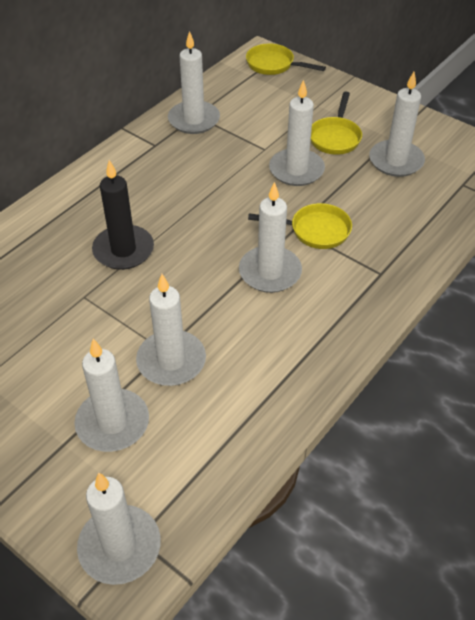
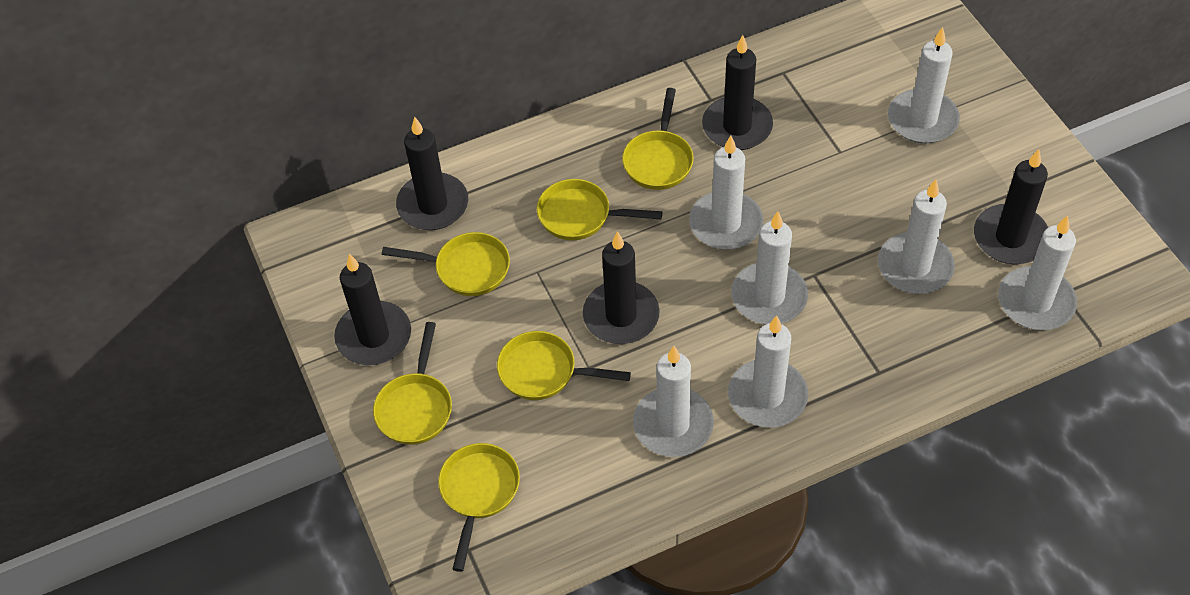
black candle: 1 -> 5
yellow pan: 3 -> 6

